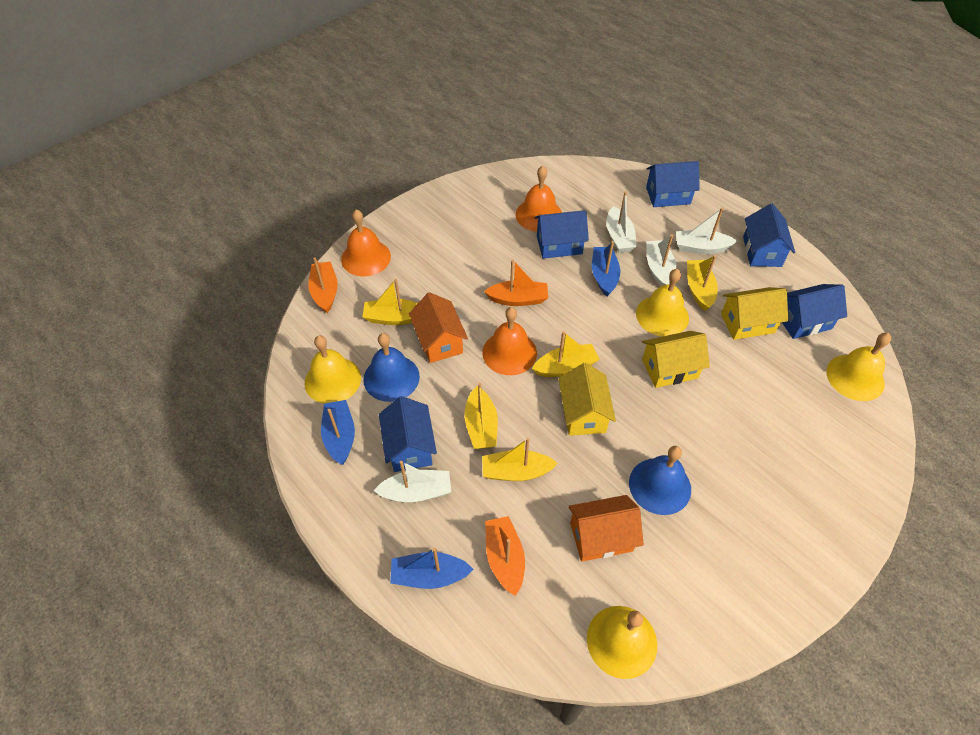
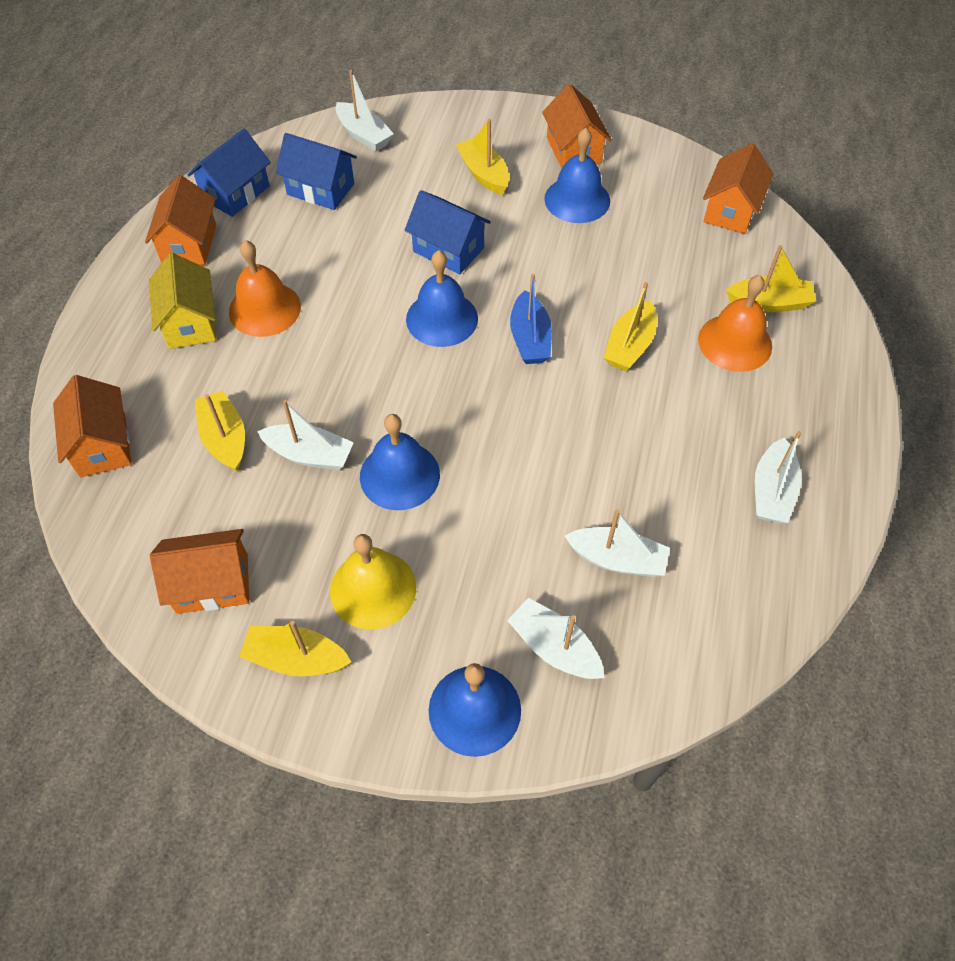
blue bell: 2 -> 4
blue boat: 3 -> 1
blue house: 5 -> 3
orange bell: 3 -> 2
orange boat: 3 -> 0
orange house: 2 -> 5
white boat: 4 -> 5
yellow bell: 4 -> 1
yellow house: 3 -> 1

